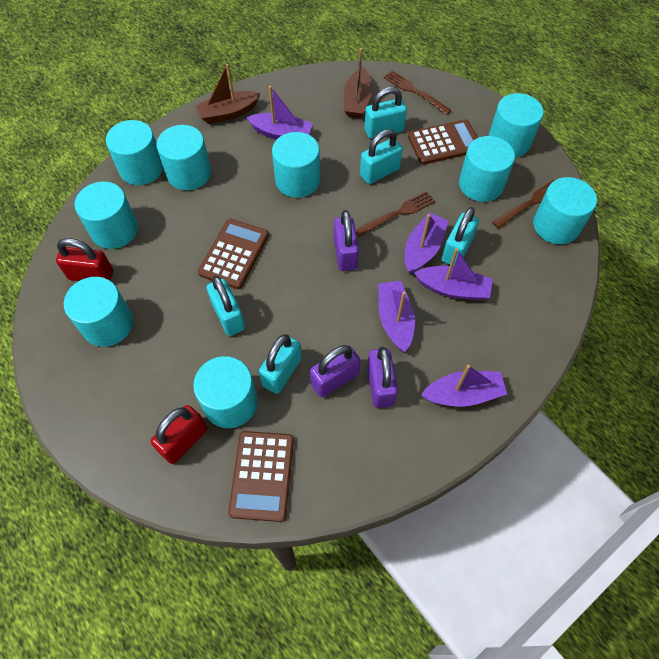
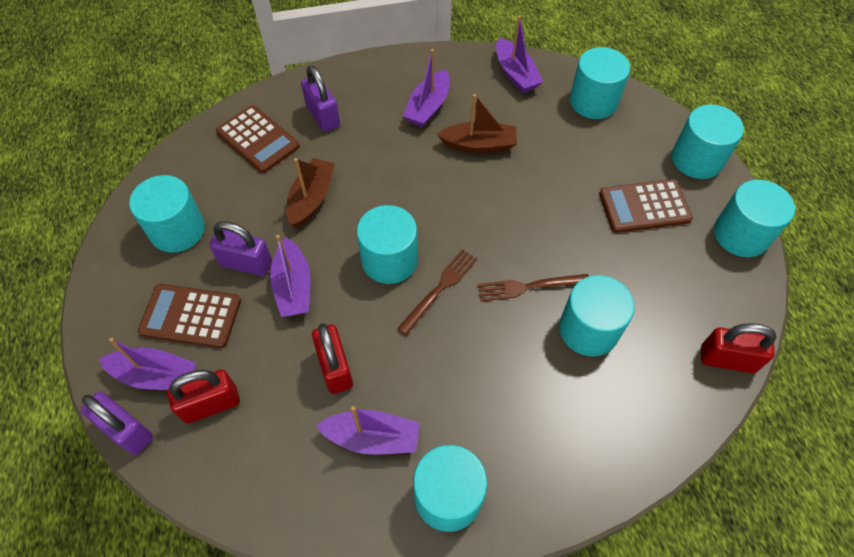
brown fork: 3 -> 2
red padlock: 2 -> 3
turquoise cylinder: 9 -> 7
turquoise padlock: 5 -> 0

